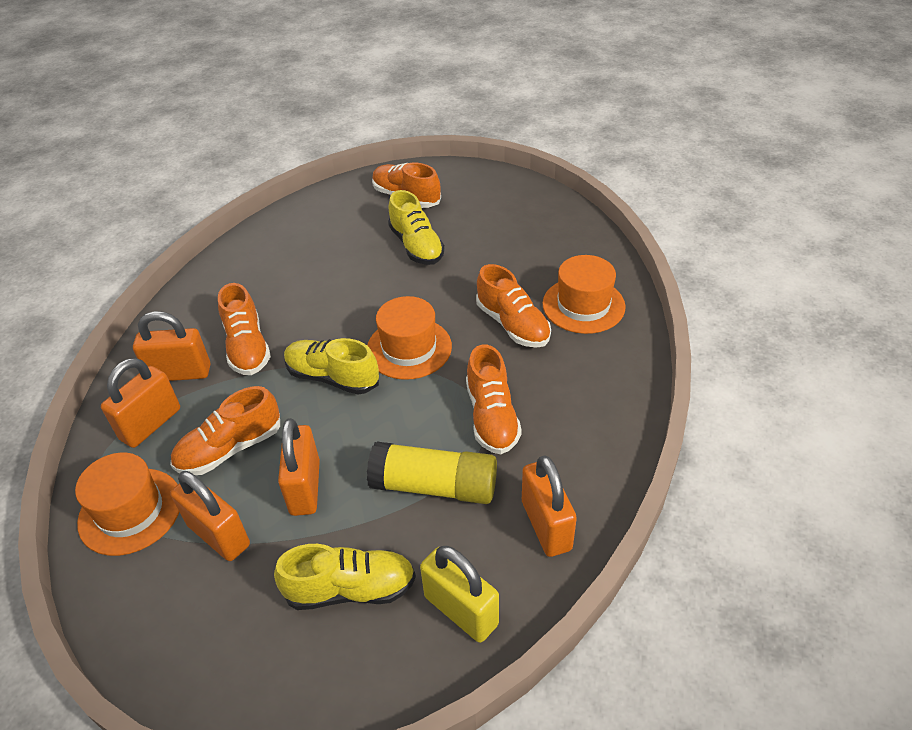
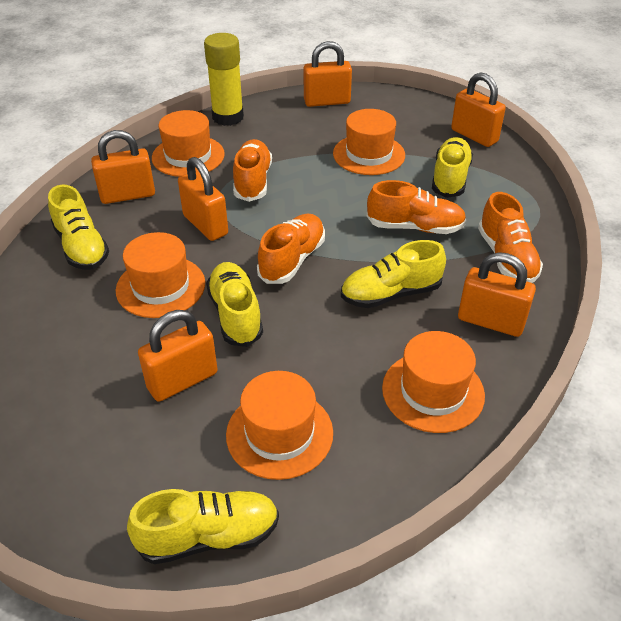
orange hat: 3 -> 5
orange padlock: 5 -> 6
orange shoe: 5 -> 4
yellow padlock: 1 -> 0
yellow shoe: 3 -> 5

